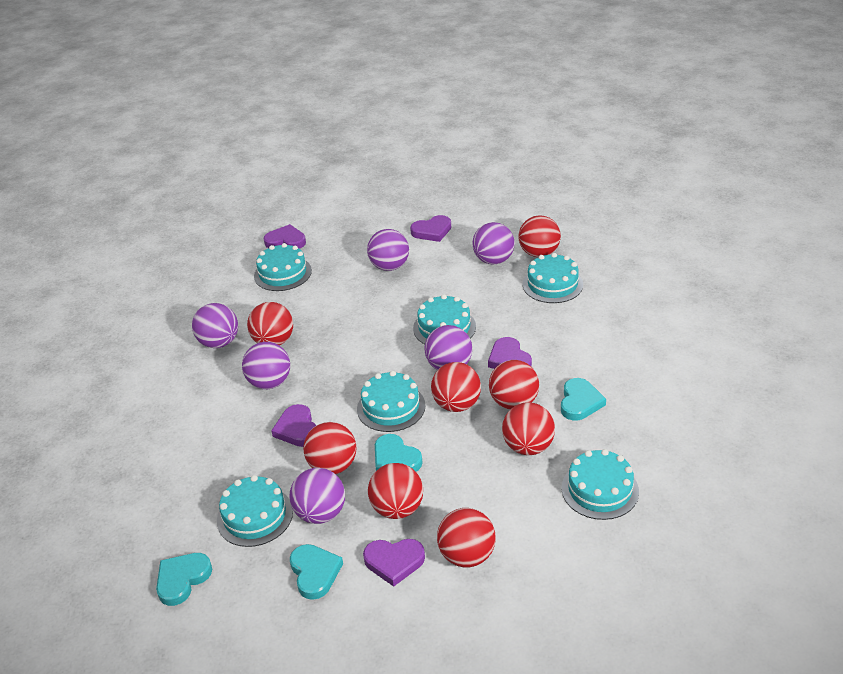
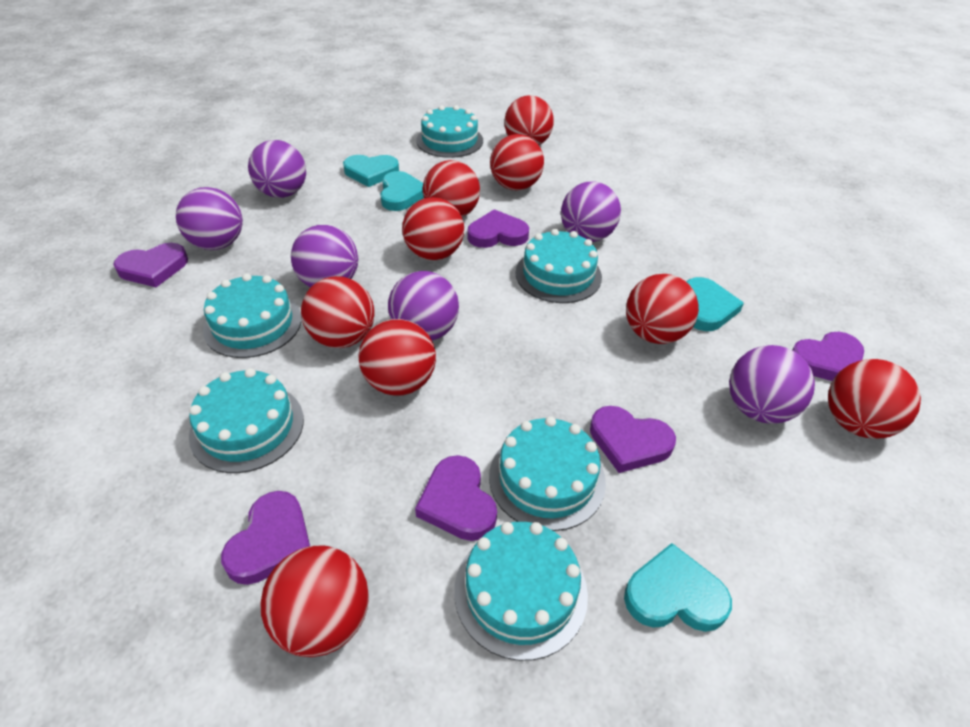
purple heart: 5 -> 6
red ball: 8 -> 9

